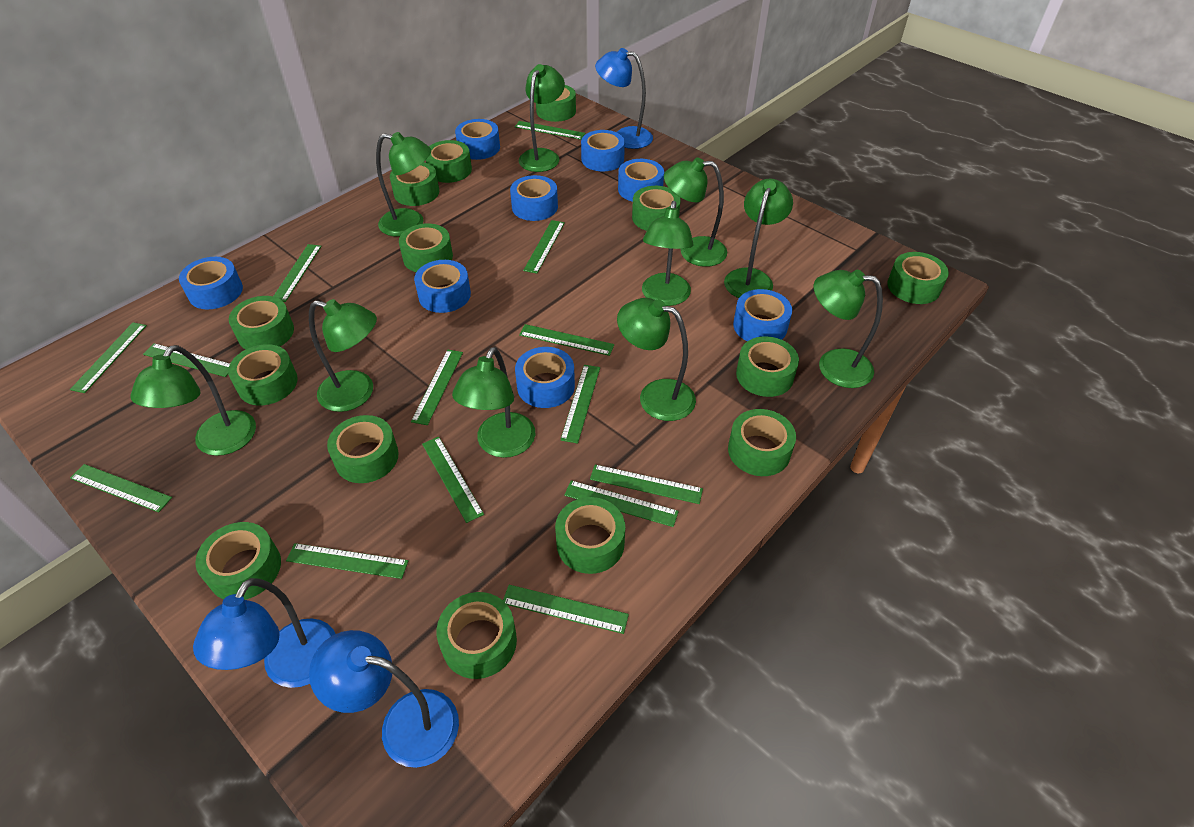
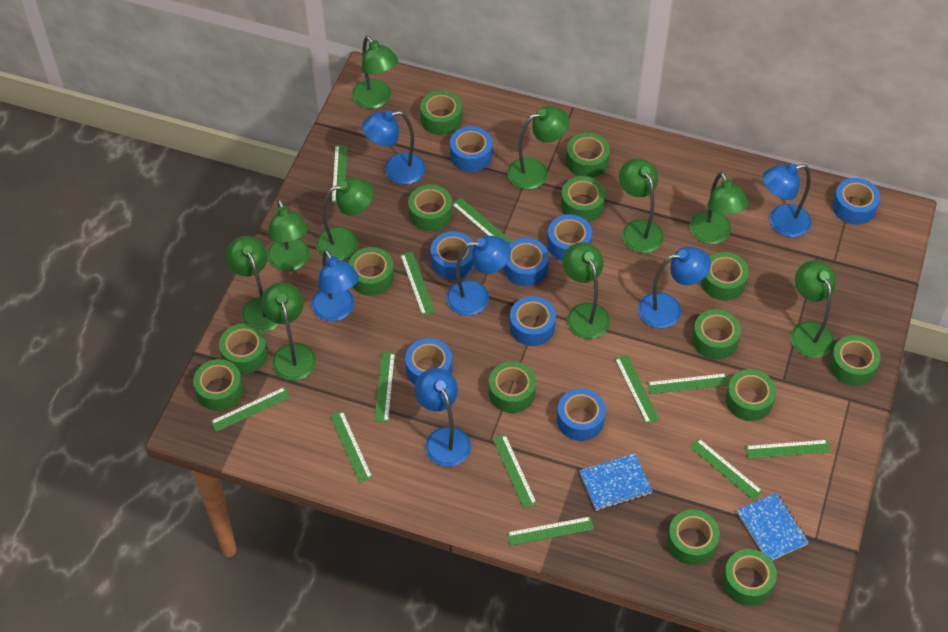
blue lamp: 3 -> 6
blue notebook: 0 -> 2
green ruler: 14 -> 12

